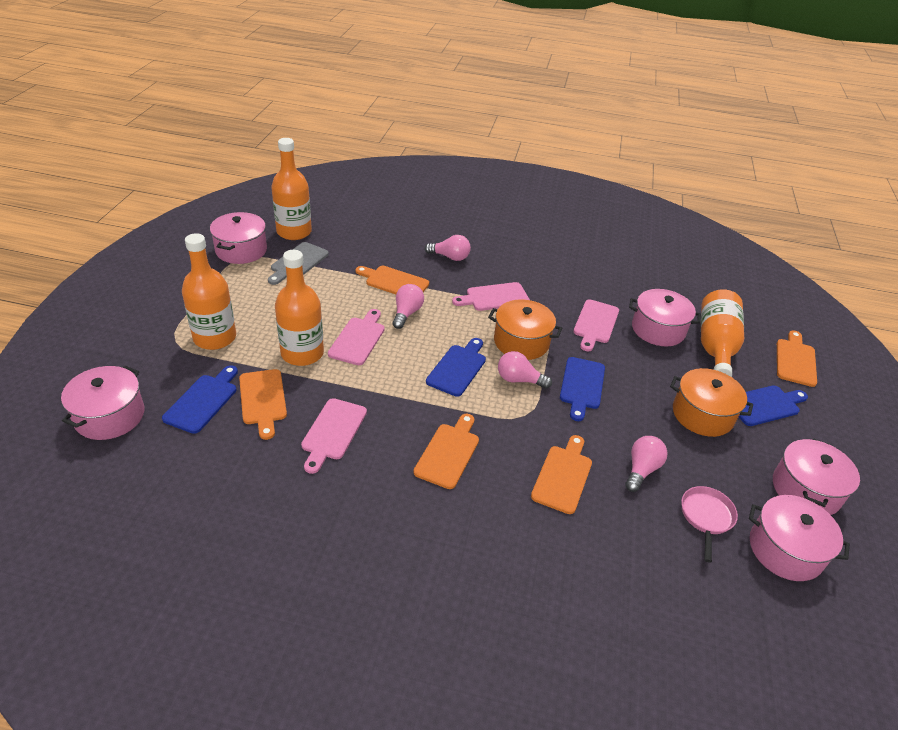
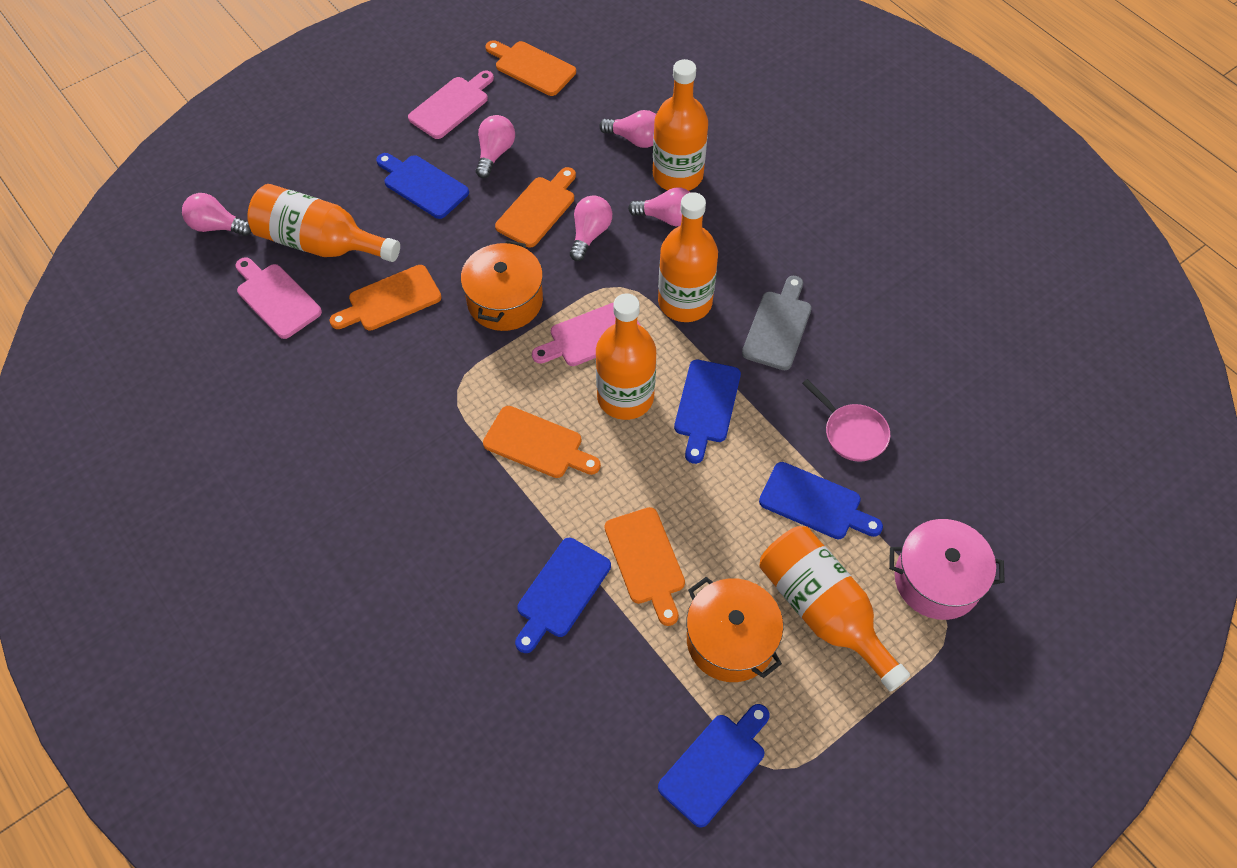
blue cutting board: 4 -> 5
orange bottle: 4 -> 5
pink cutting board: 4 -> 3
pink light bulb: 4 -> 5
pink pot: 5 -> 1

